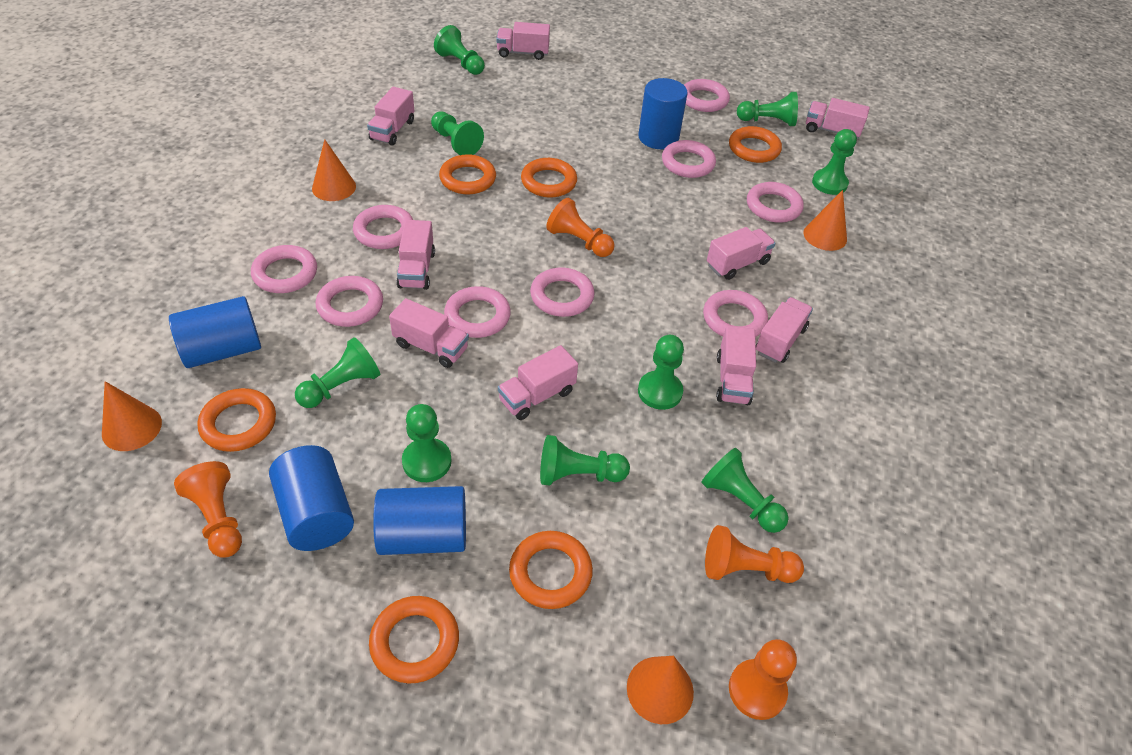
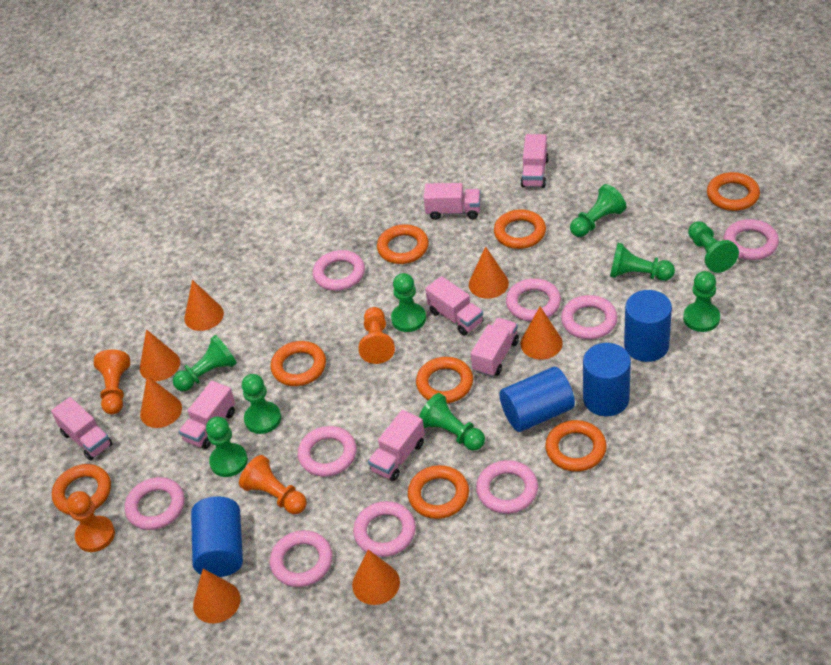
orange cone: 4 -> 7
orange ring: 6 -> 8
pink truck: 9 -> 7

